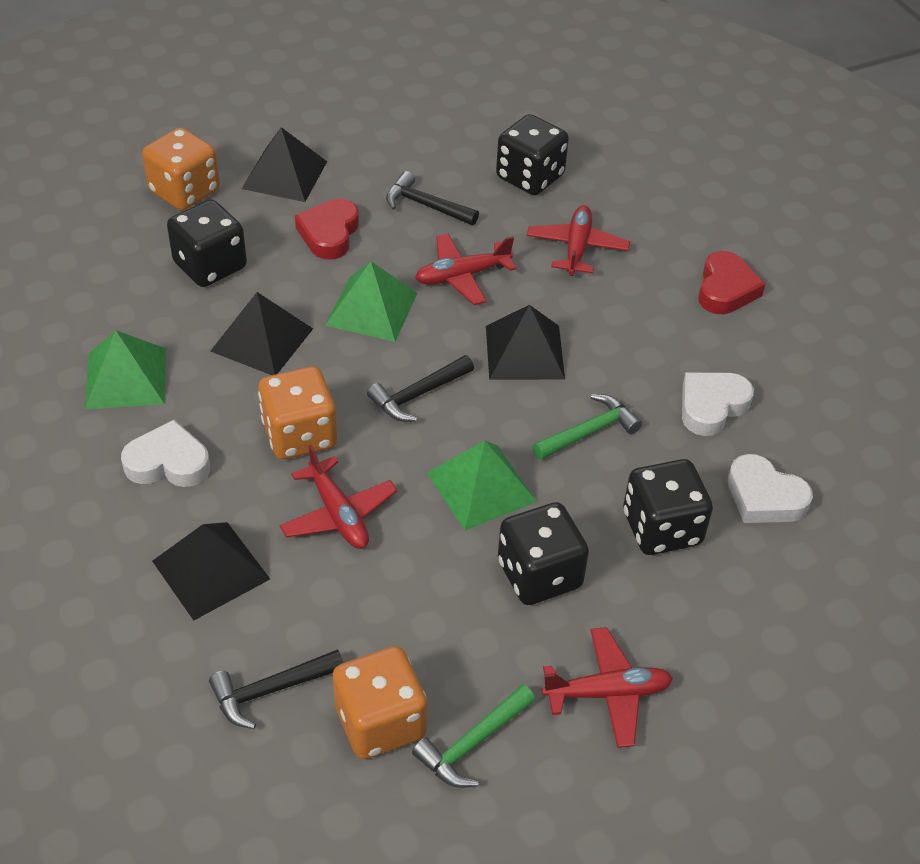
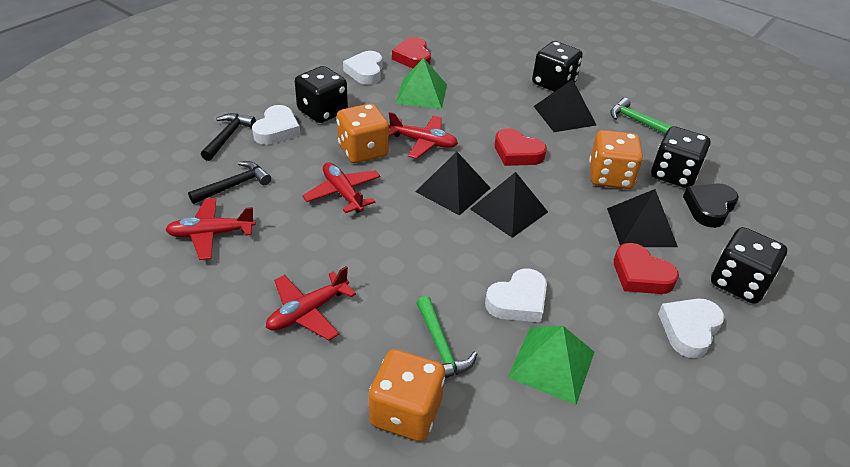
black hammer: 3 -> 2
black heart: 0 -> 1
green pyramid: 3 -> 2
red heart: 2 -> 3
white heart: 3 -> 4

